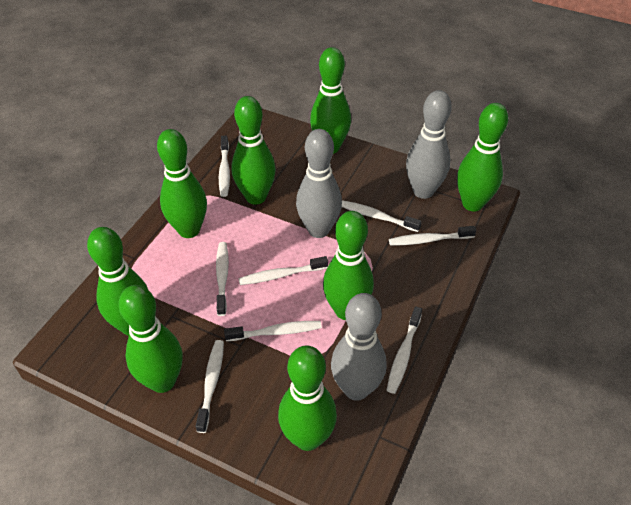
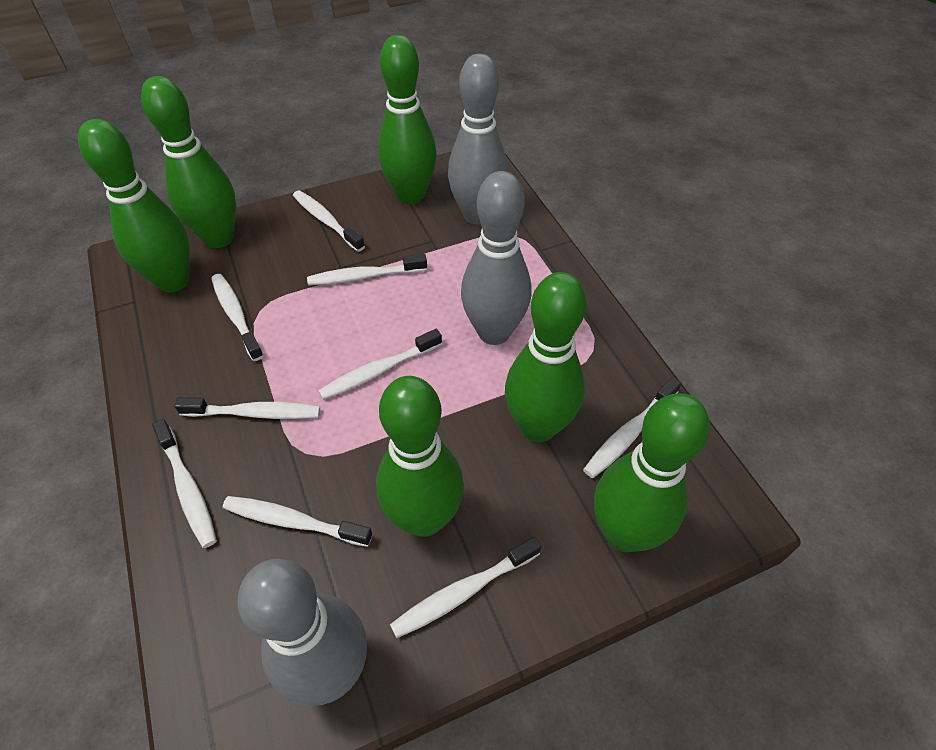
green bowling pin: 8 -> 6
white toothbrush: 8 -> 9

